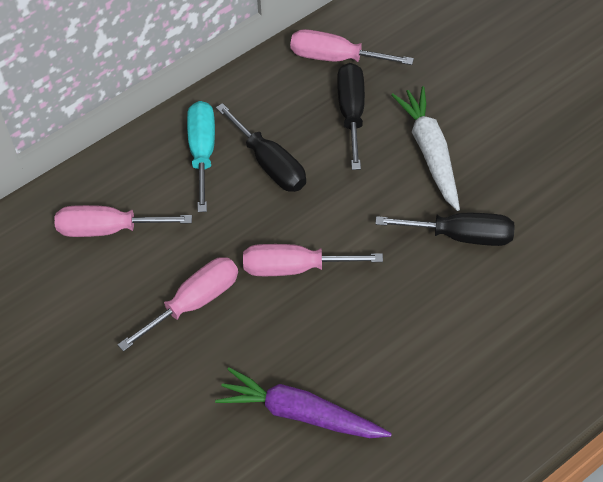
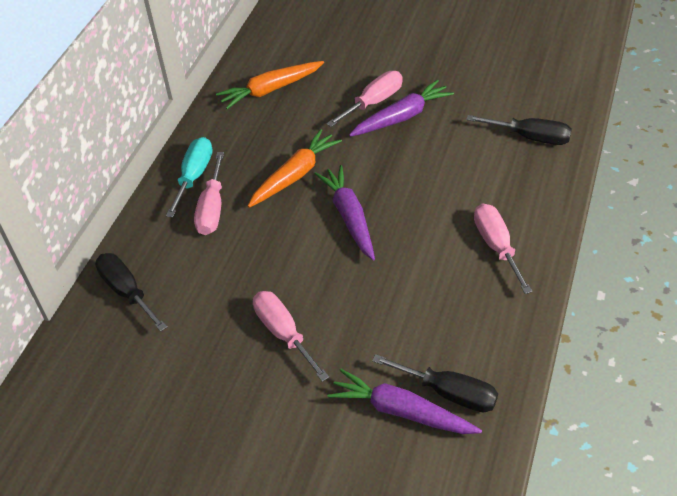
orange carrot: 0 -> 2
purple carrot: 1 -> 3
white carrot: 1 -> 0

